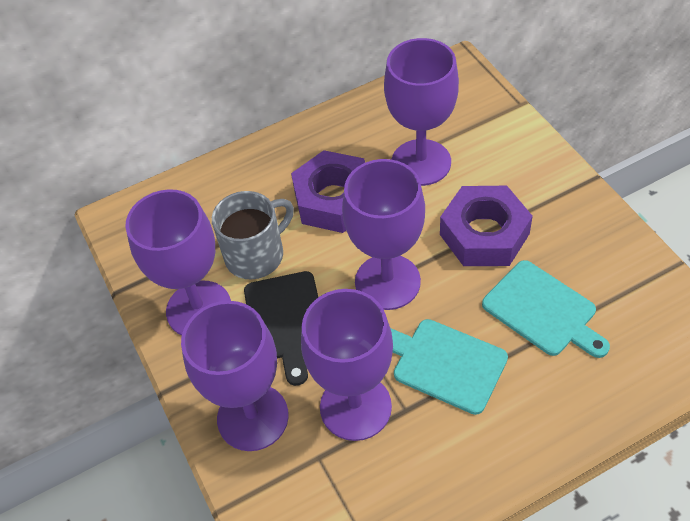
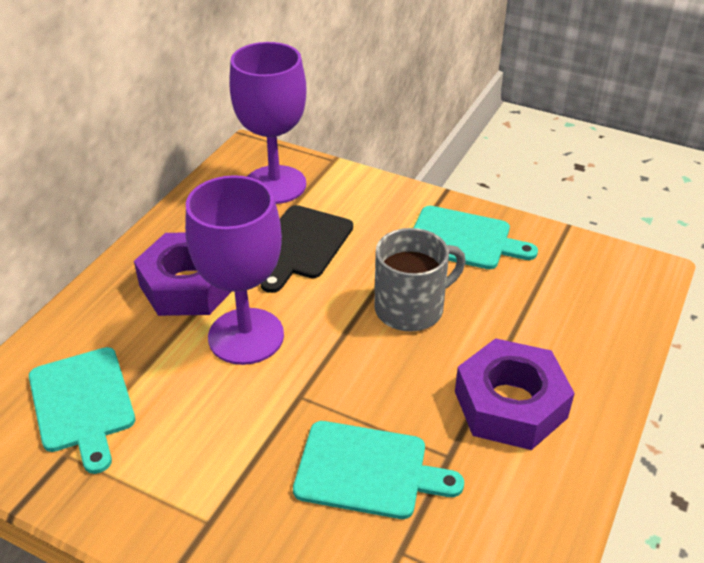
purple goblet: 5 -> 2
turquoise cutting board: 2 -> 3

